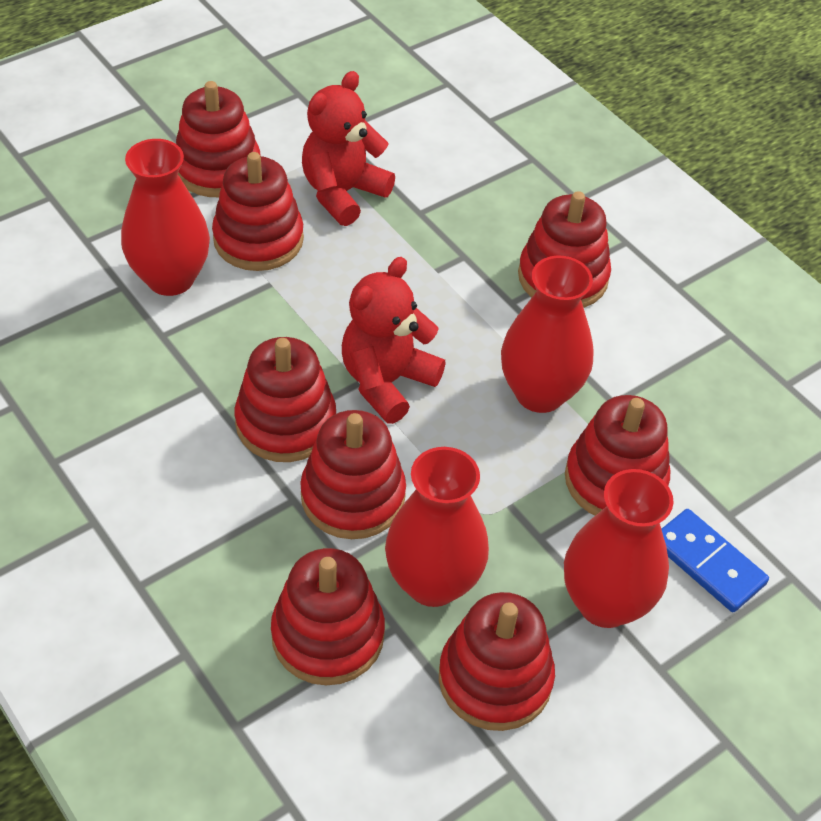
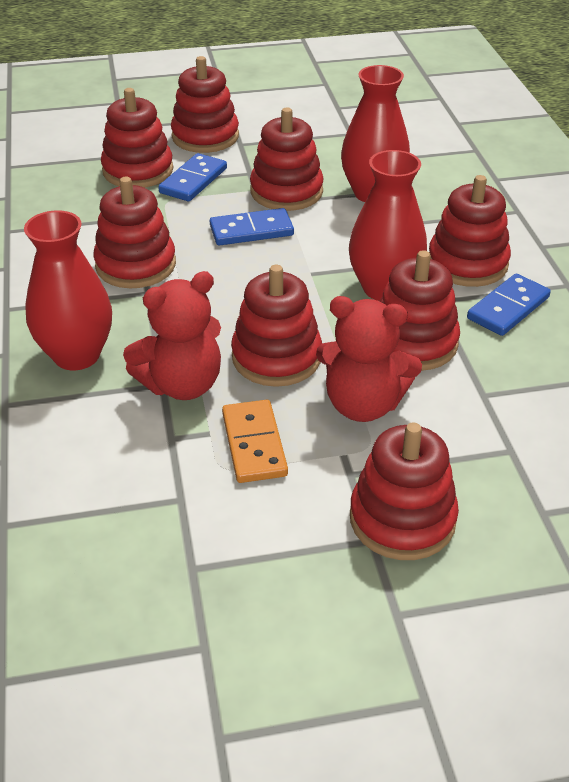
blue domino: 1 -> 3
orange domino: 0 -> 1
red vase: 4 -> 3

